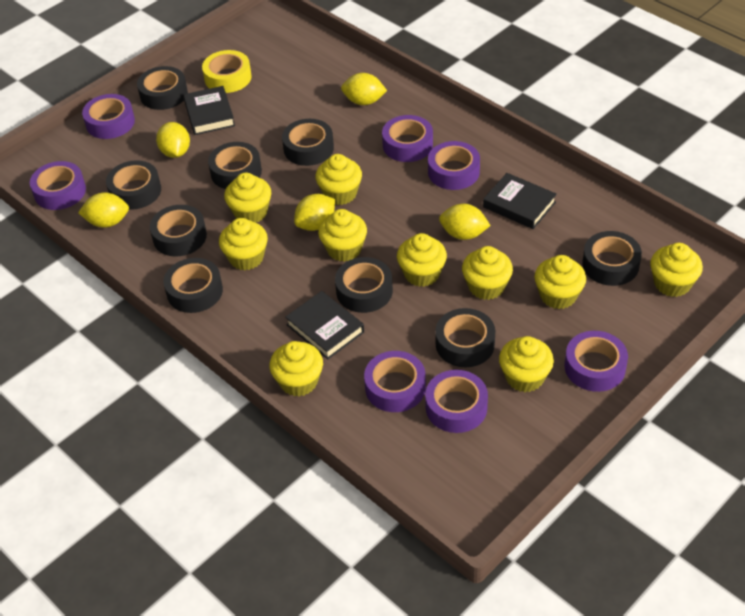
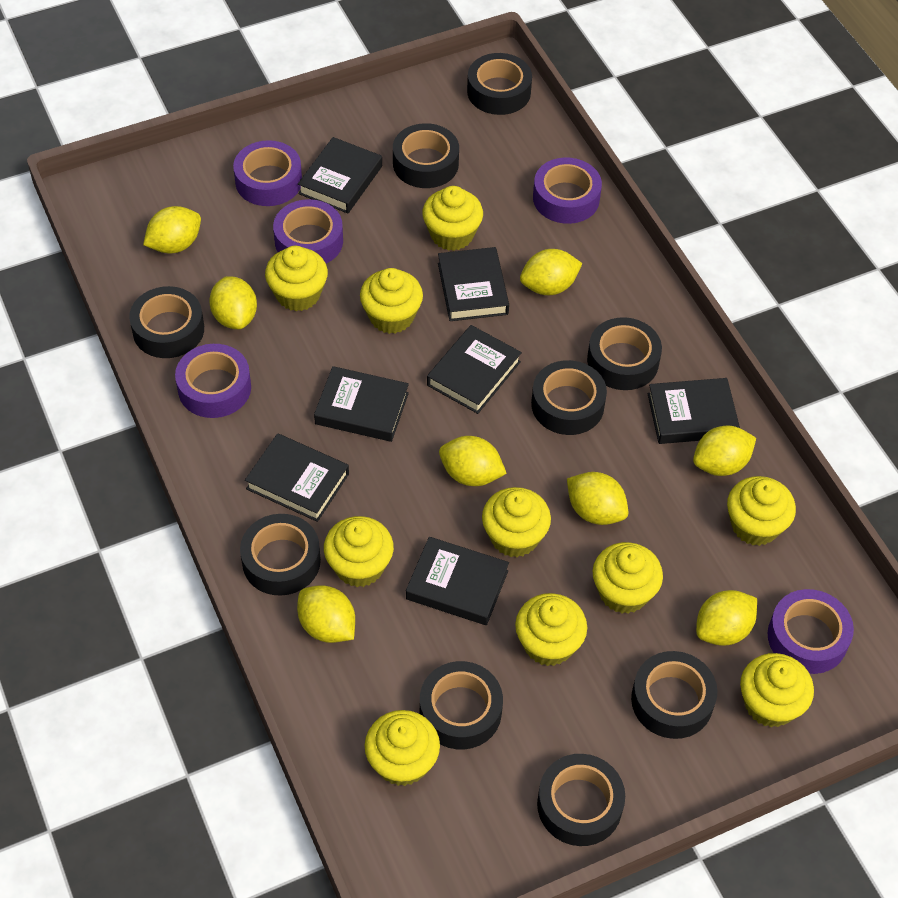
black book: 3 -> 7
purple tape: 7 -> 5
yellow lemon: 5 -> 8
yellow tape: 1 -> 0

